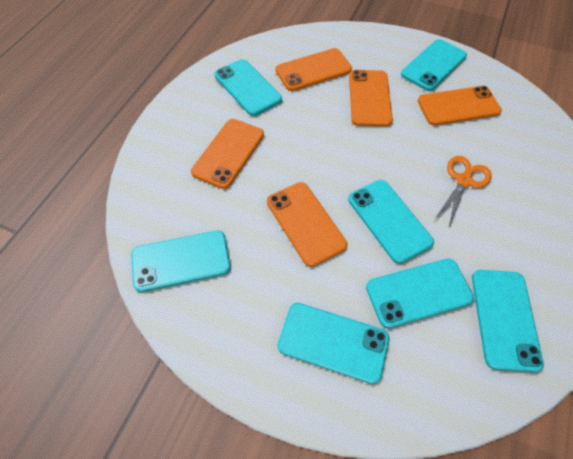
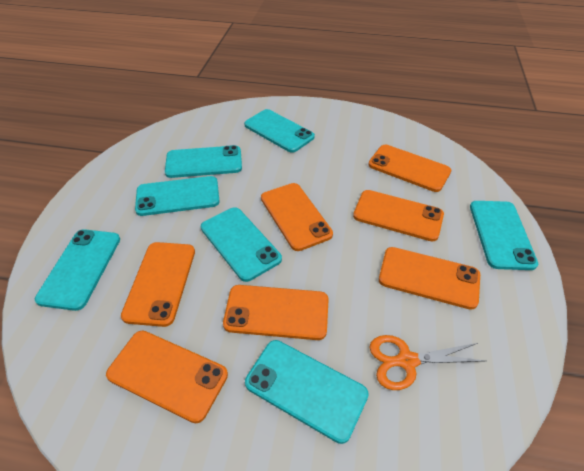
orange phone: 5 -> 7

